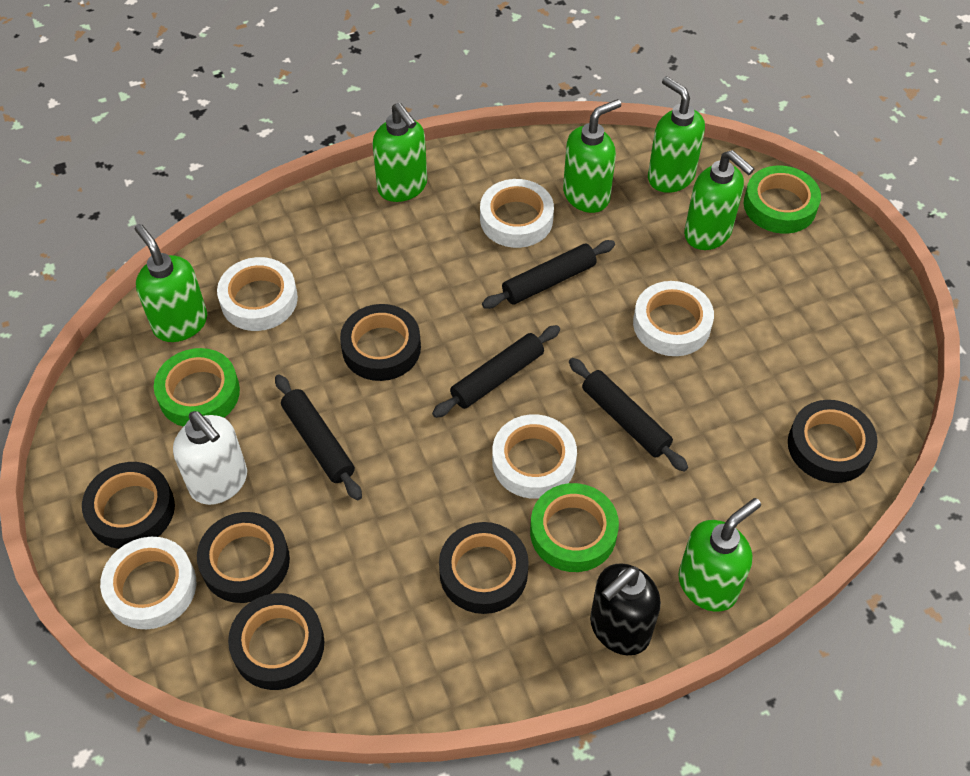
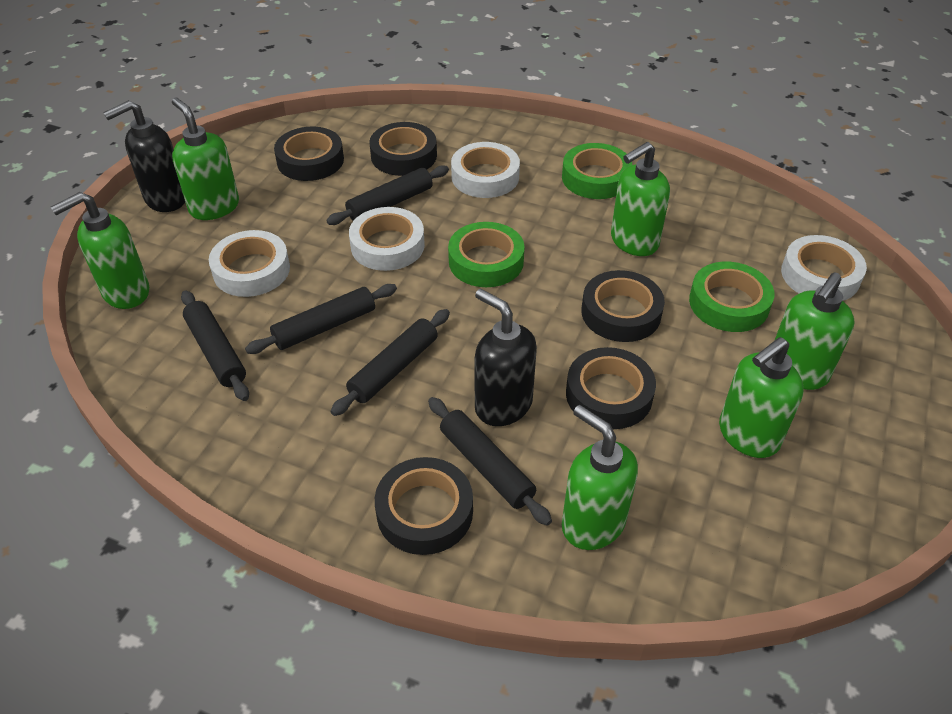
black rolling pin: 4 -> 5
black soap dispenser: 1 -> 2
black tape: 6 -> 5
white soap dispenser: 1 -> 0
white tape: 5 -> 4

